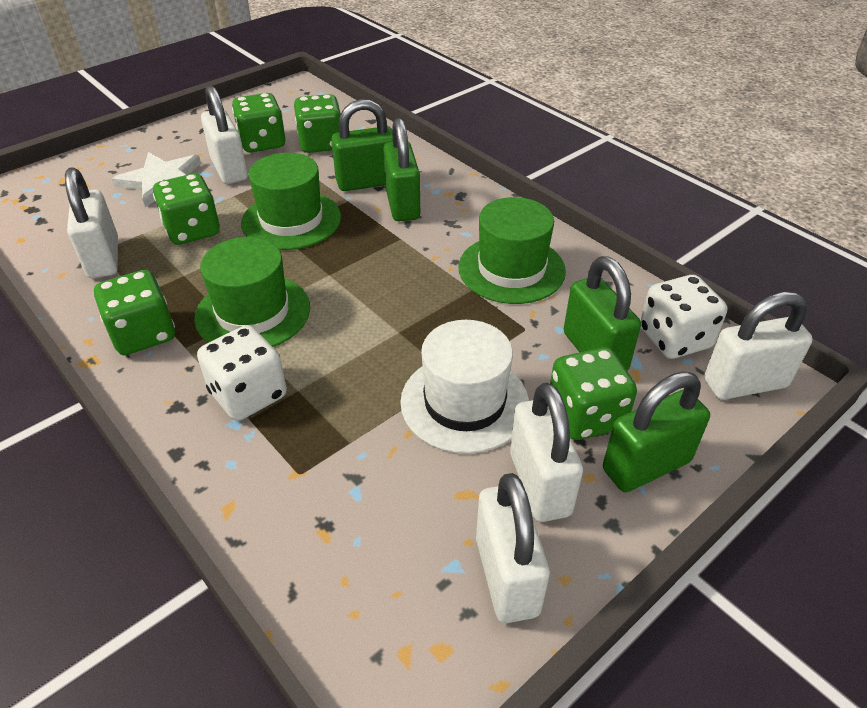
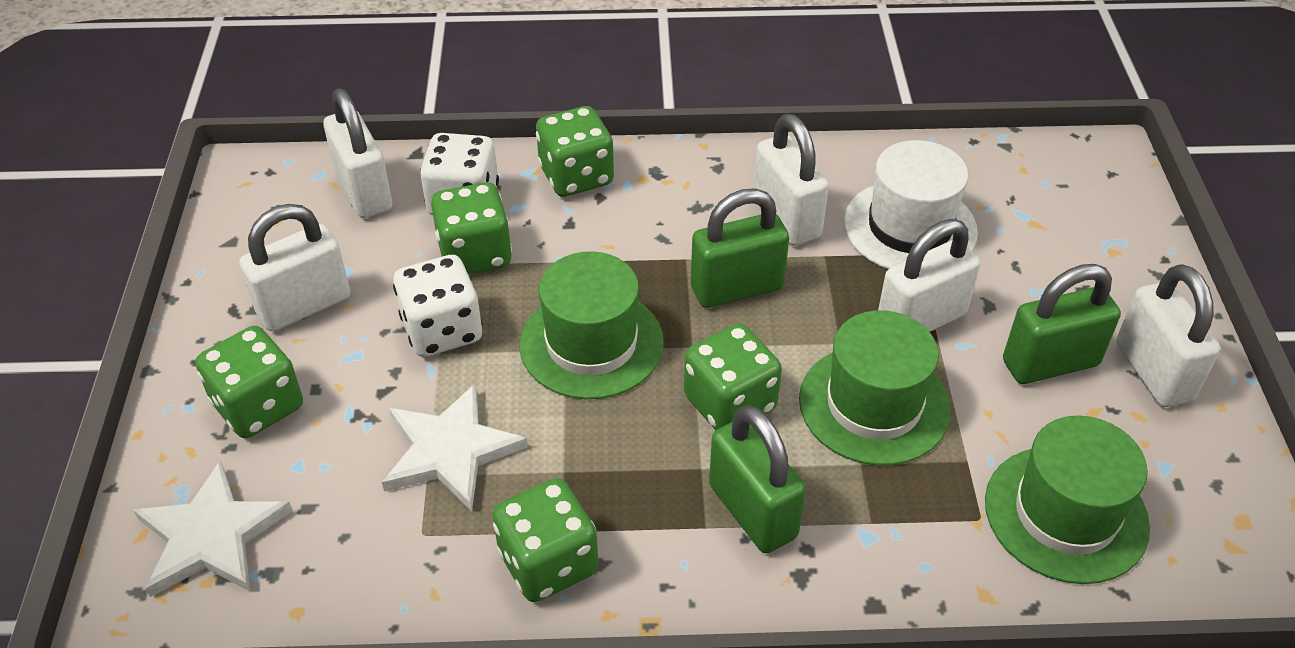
green padlock: 4 -> 3
white star: 1 -> 2

